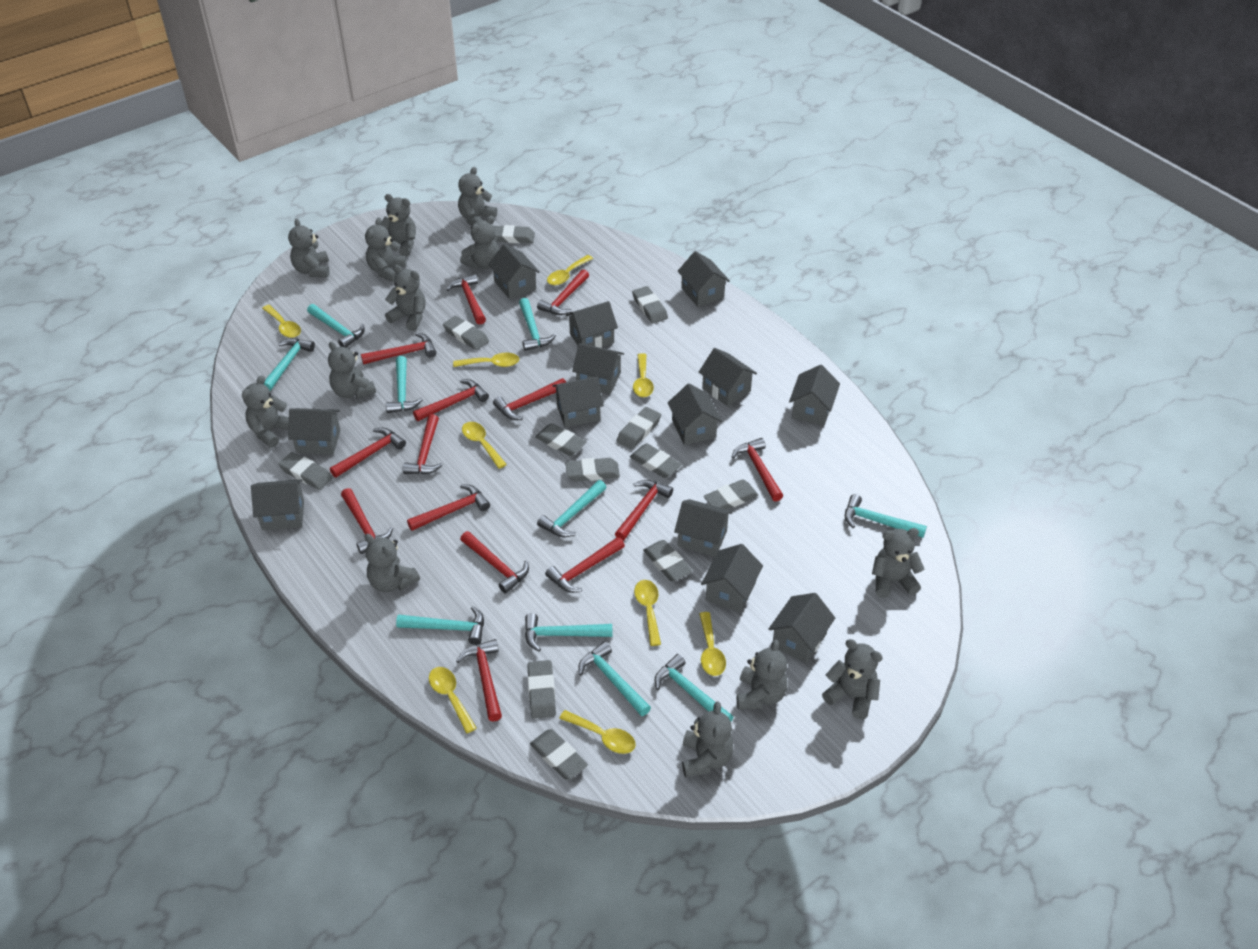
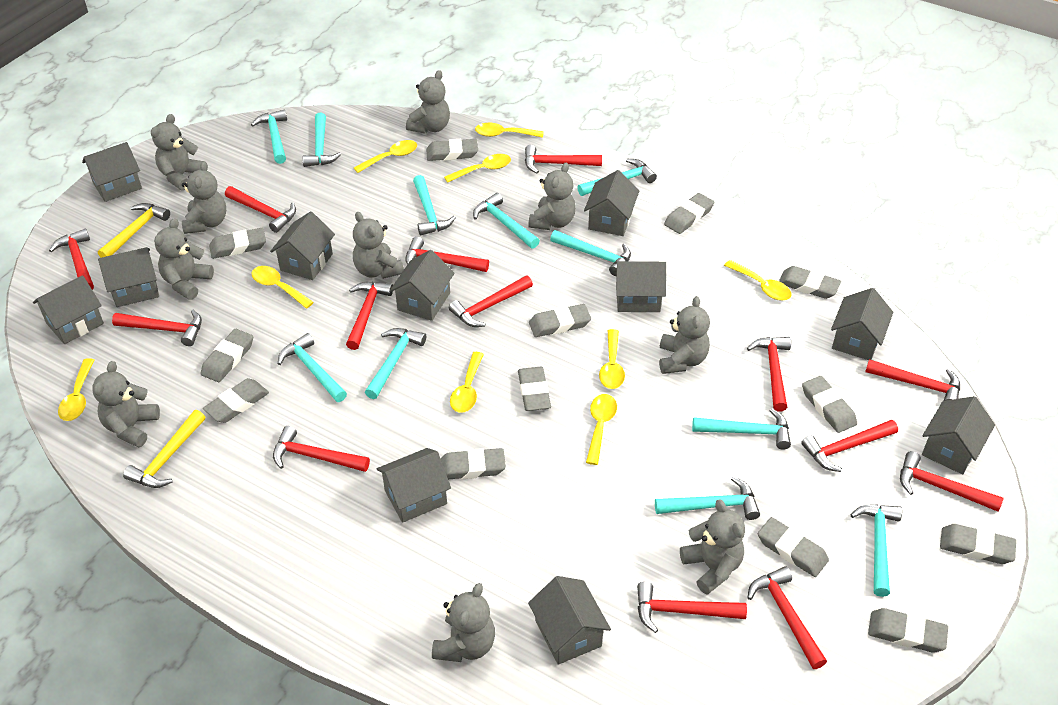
grey eraser: 12 -> 13
grey house: 13 -> 11
grey teddy bear: 13 -> 10
turquoise hammer: 10 -> 11
yellow hammer: 0 -> 2

